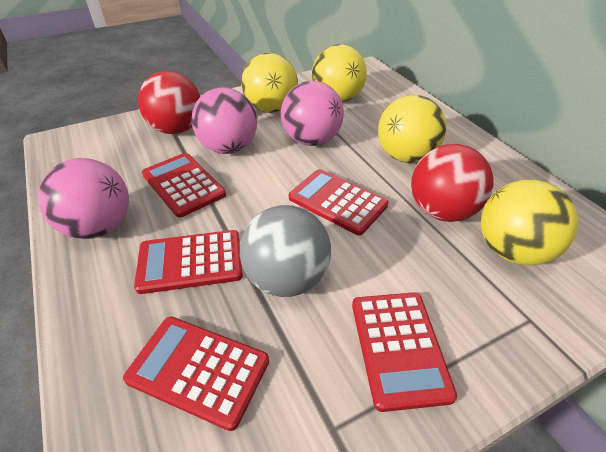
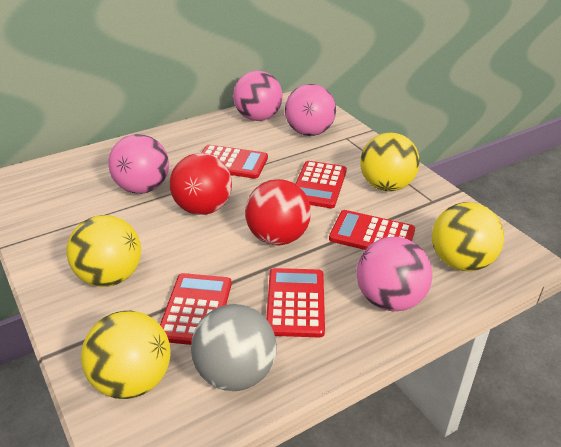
pink ball: 3 -> 4

